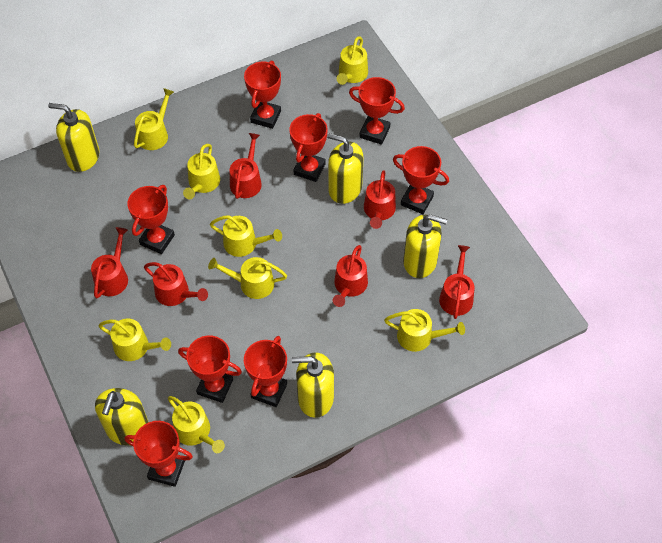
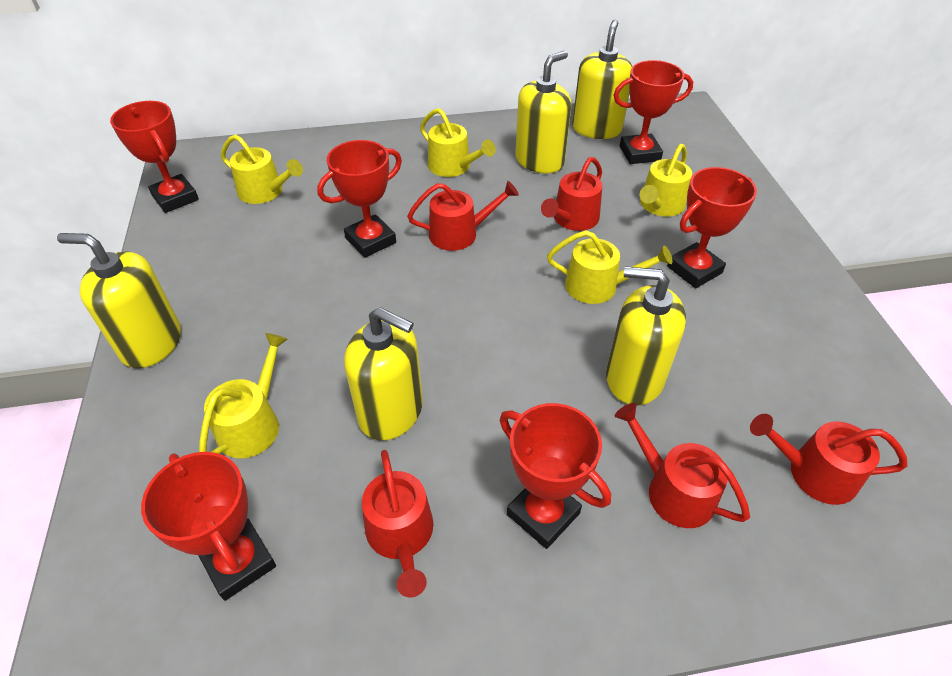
red trophy: 8 -> 6
red watering can: 6 -> 5
yellow watering can: 8 -> 5

